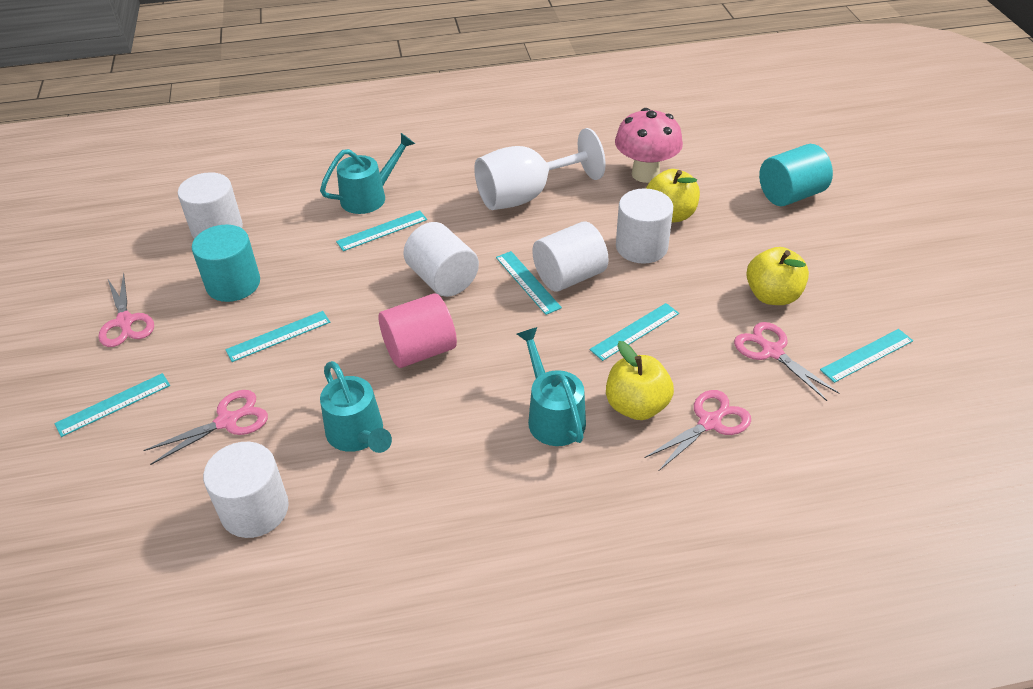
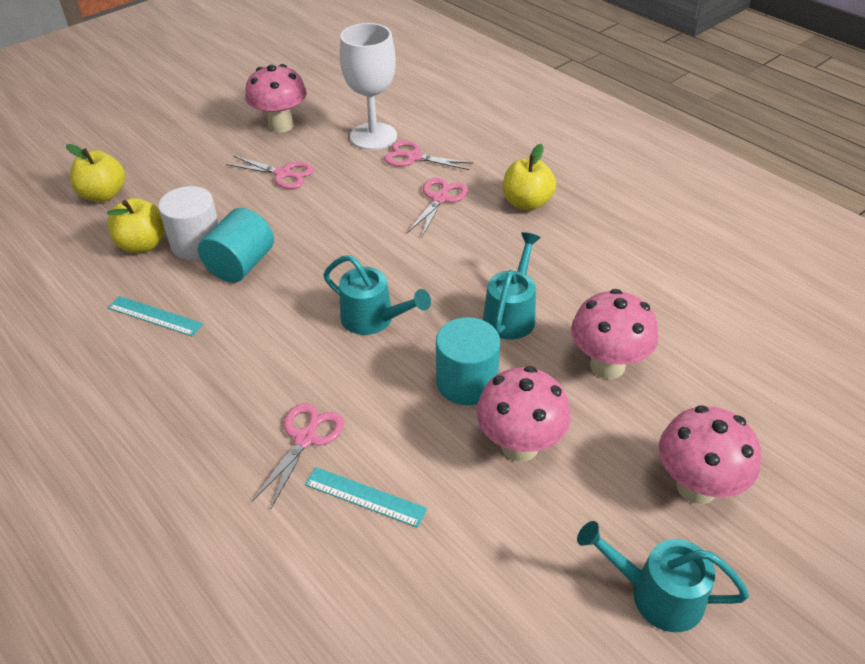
pink cylinder: 1 -> 0
pink mushroom: 1 -> 4
turquoise ruler: 6 -> 2
white cylinder: 5 -> 1

